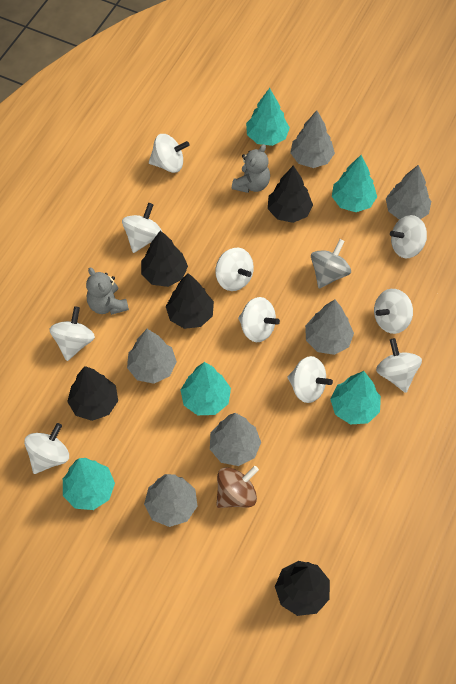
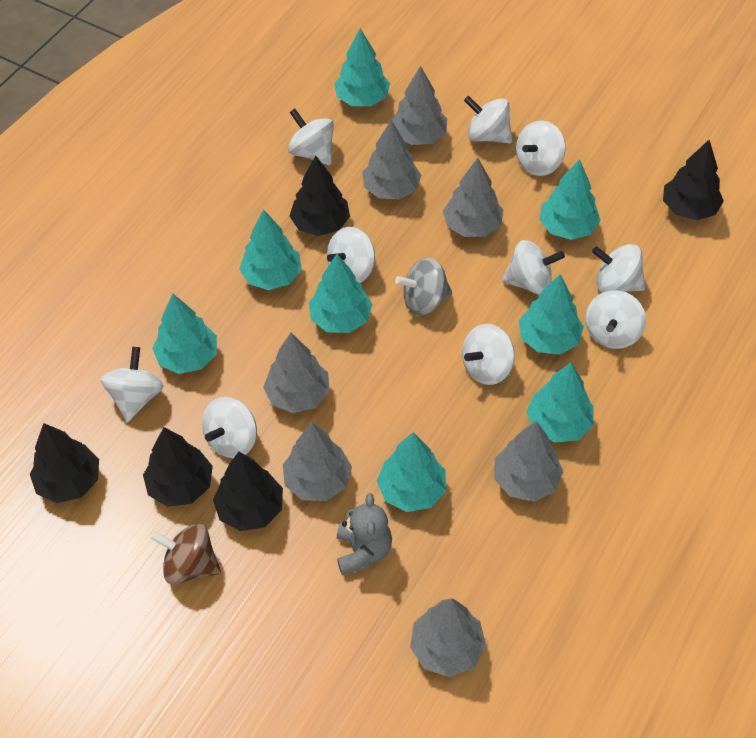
grey teddy bear: 2 -> 1
grey tree: 6 -> 7
turquoise tree: 5 -> 8

